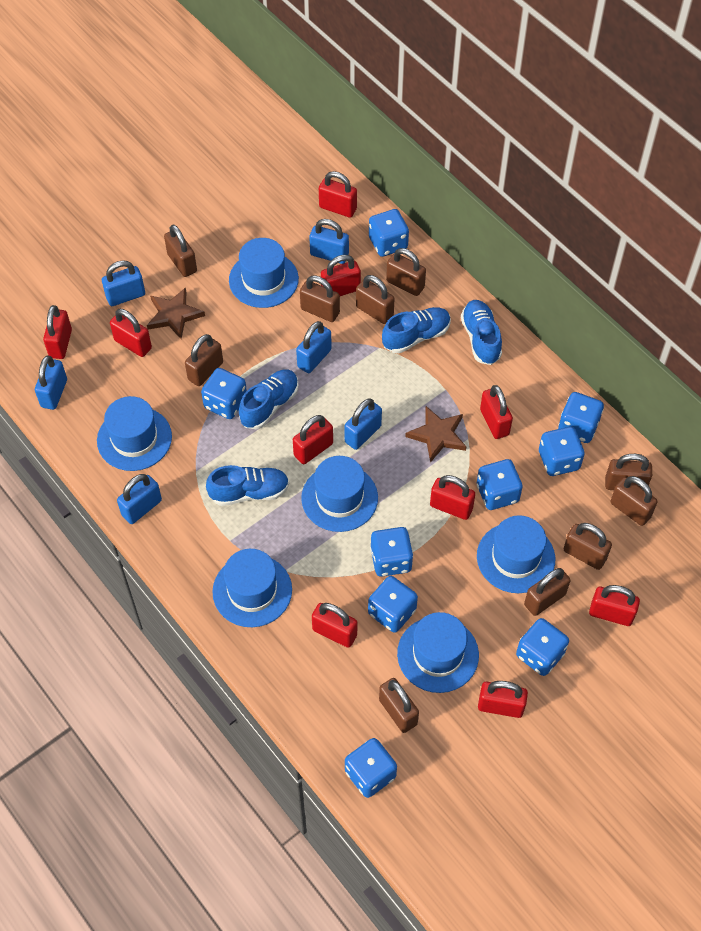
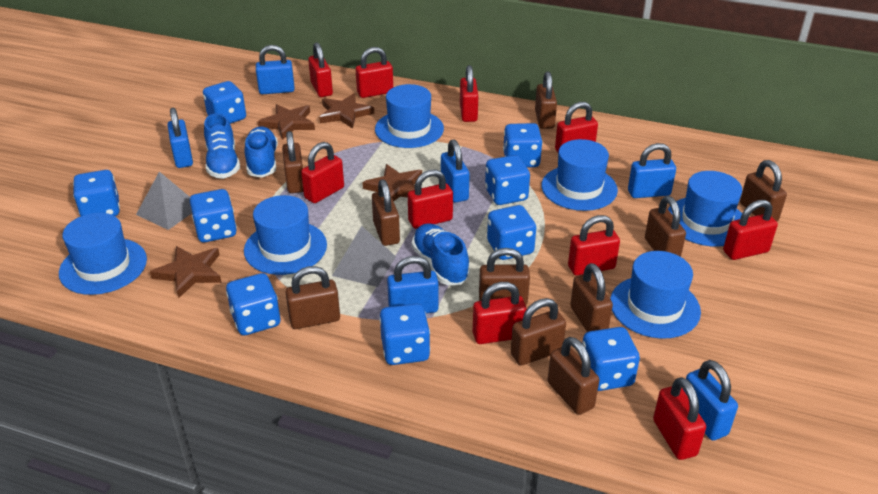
blue shoe: 4 -> 3
brown star: 2 -> 4
grey pyramid: 0 -> 2

